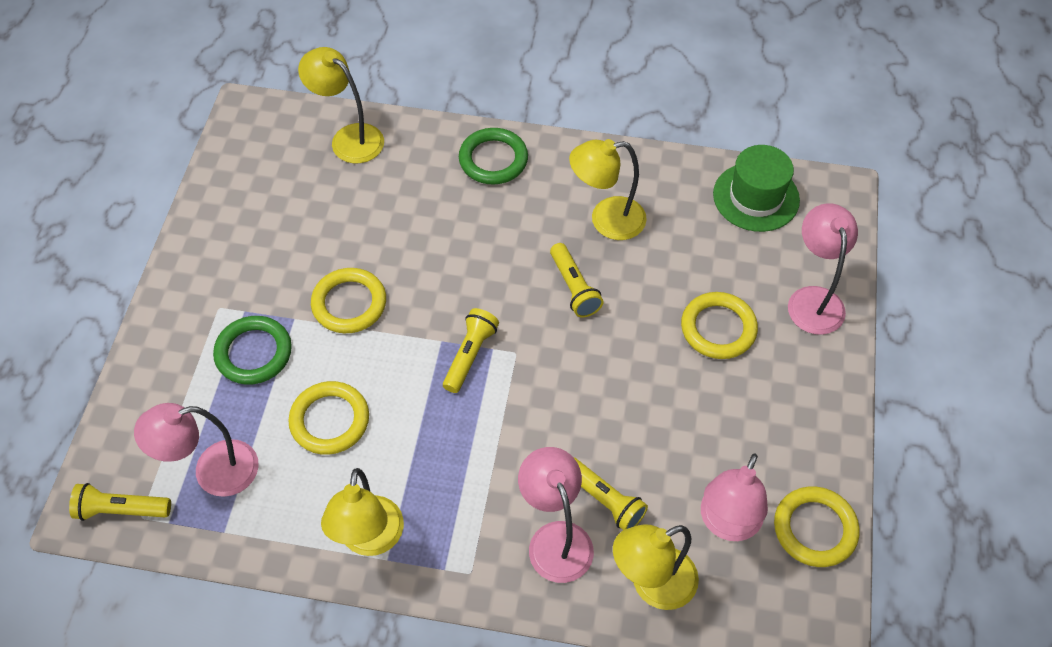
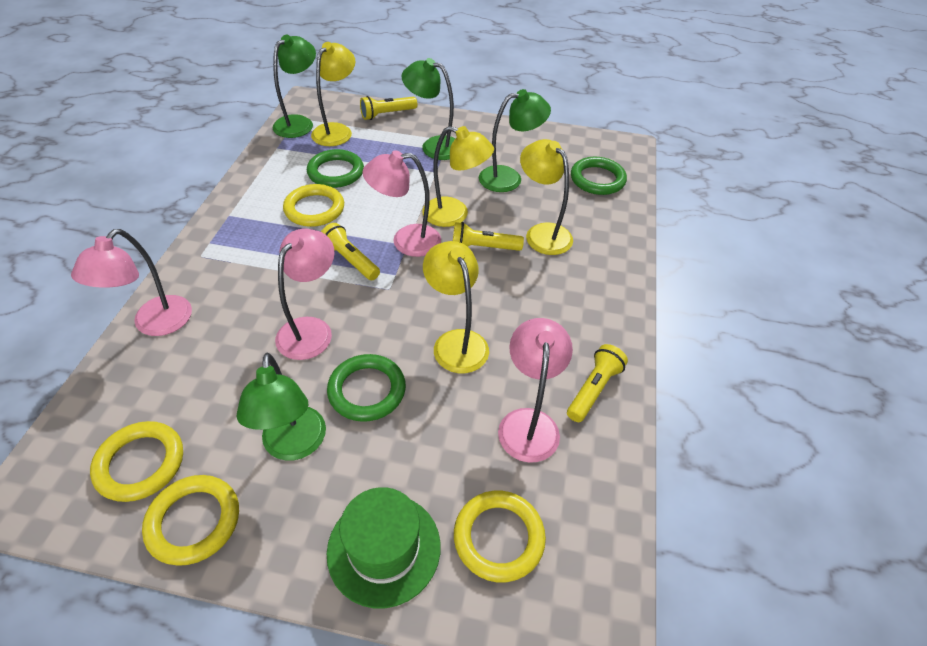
green lamp: 0 -> 4
green ring: 2 -> 3

